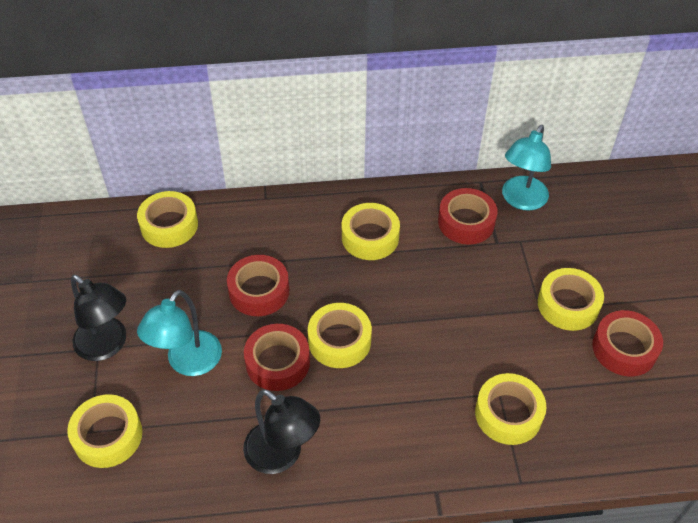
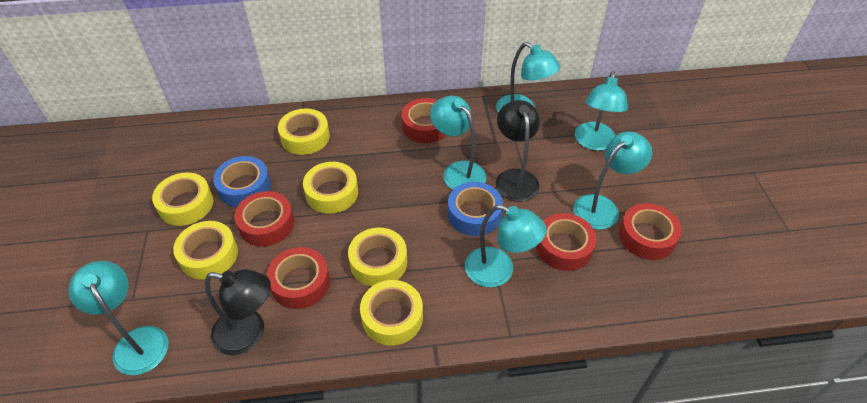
blue tape: 0 -> 2
red tape: 4 -> 5
turquoise lamp: 2 -> 6

